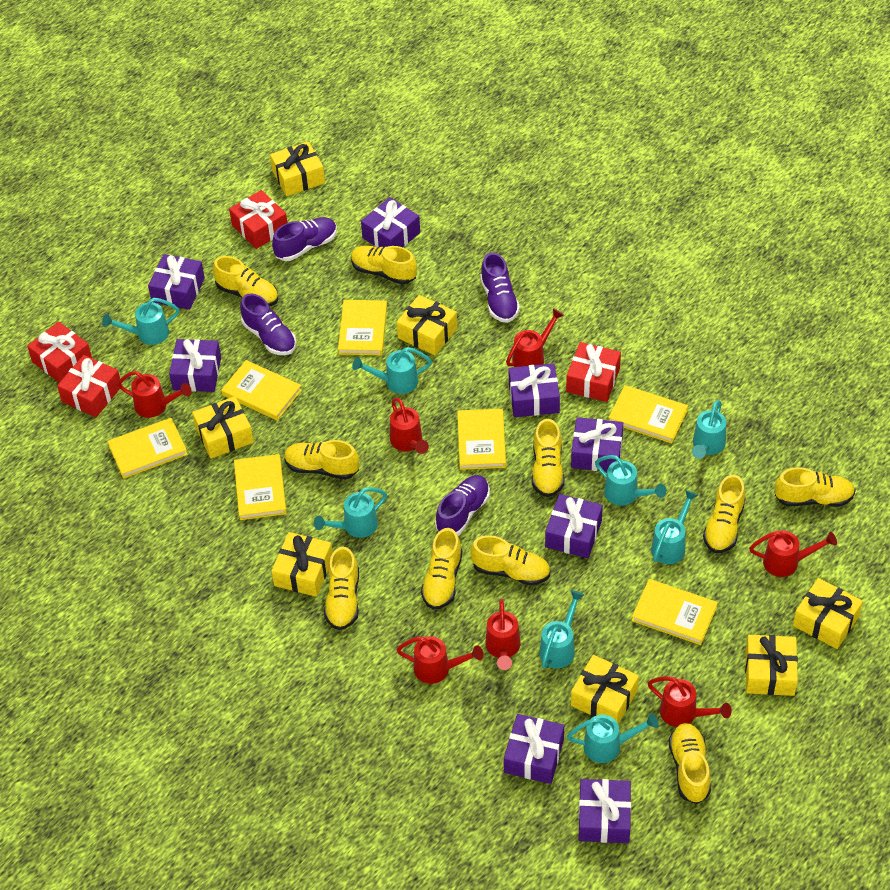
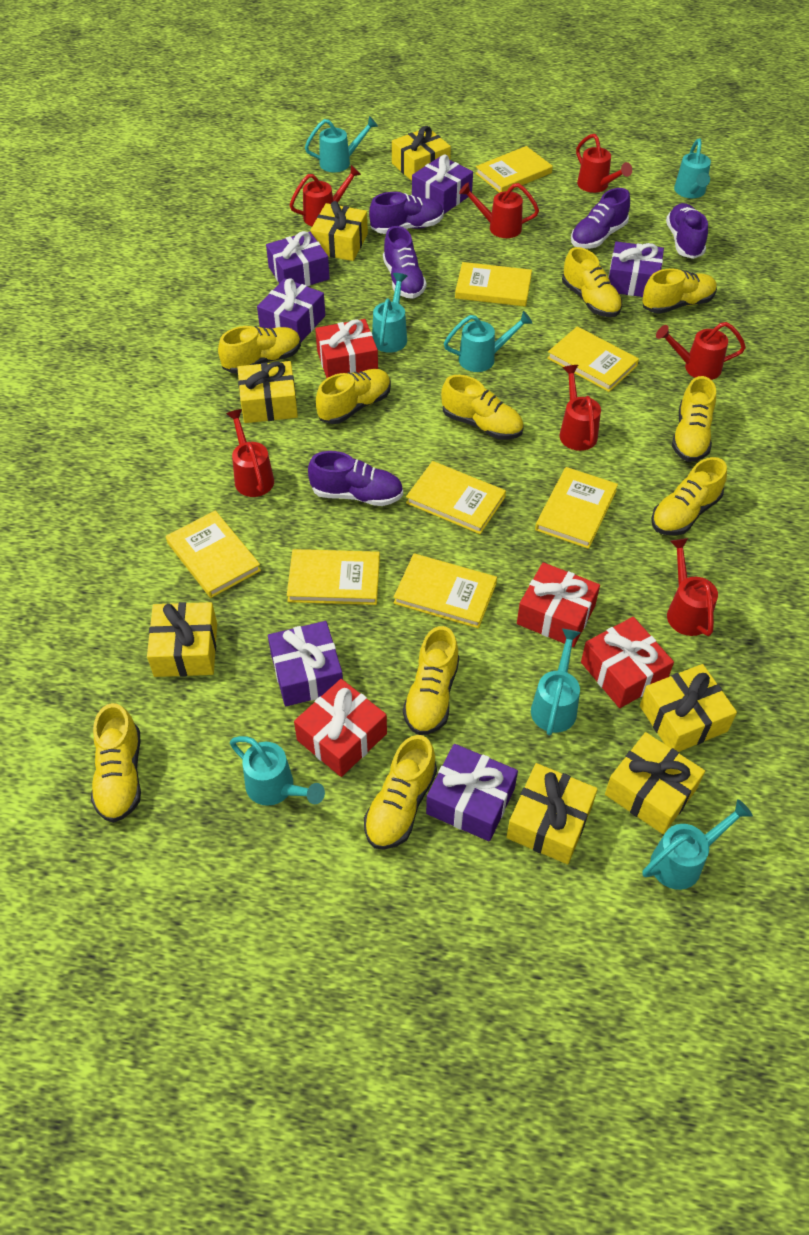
purple gift: 8 -> 6
purple shoe: 4 -> 5
turquoise watering can: 8 -> 7
yellow book: 7 -> 8

